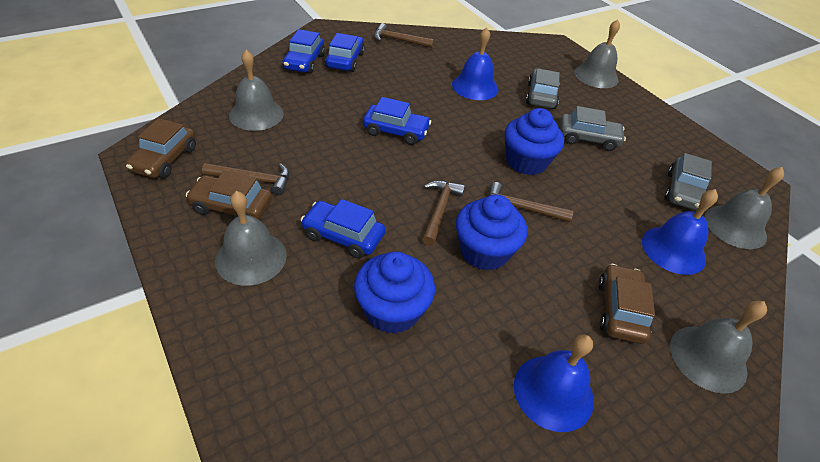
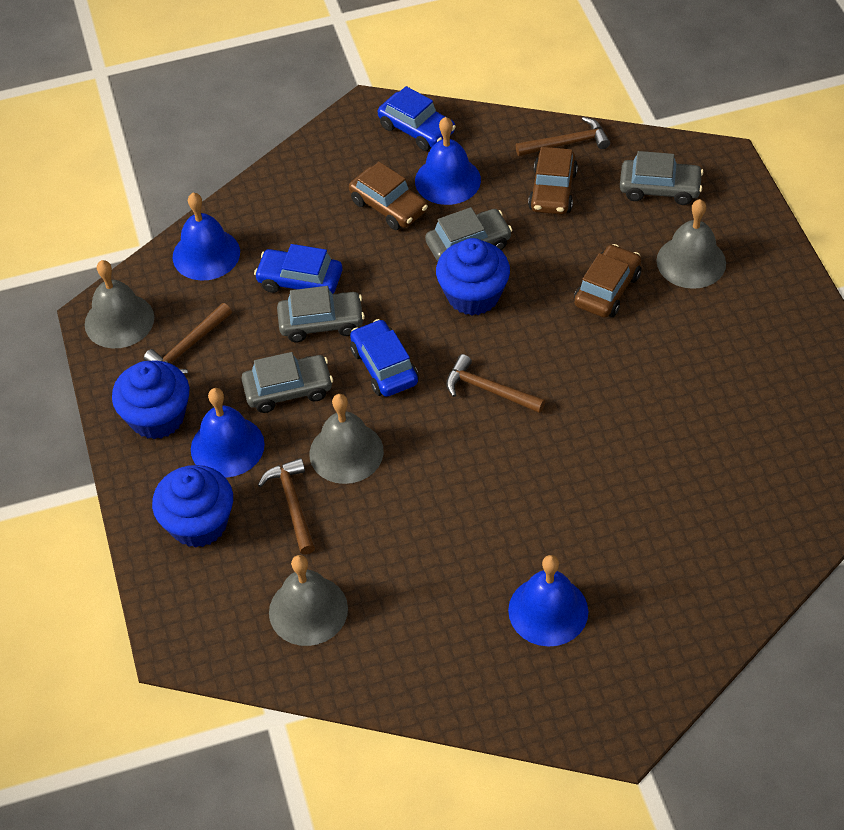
blue bell: 3 -> 4
blue car: 4 -> 3
grey bell: 5 -> 4
grey car: 3 -> 4

